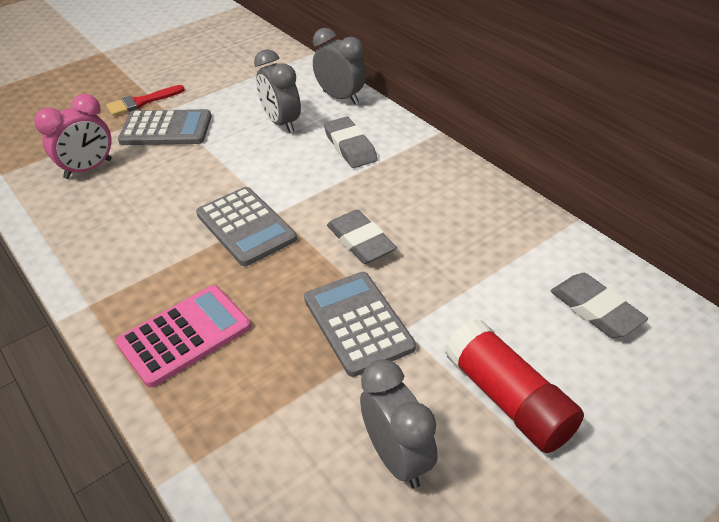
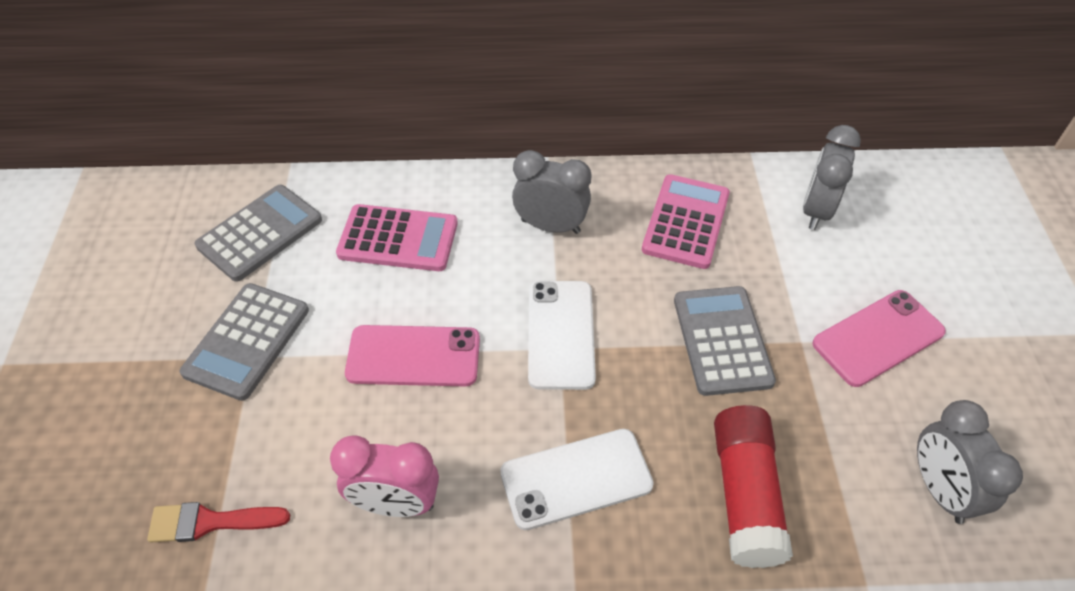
grey eraser: 3 -> 0
pink calculator: 1 -> 2
pink phone: 0 -> 2
white phone: 0 -> 2

